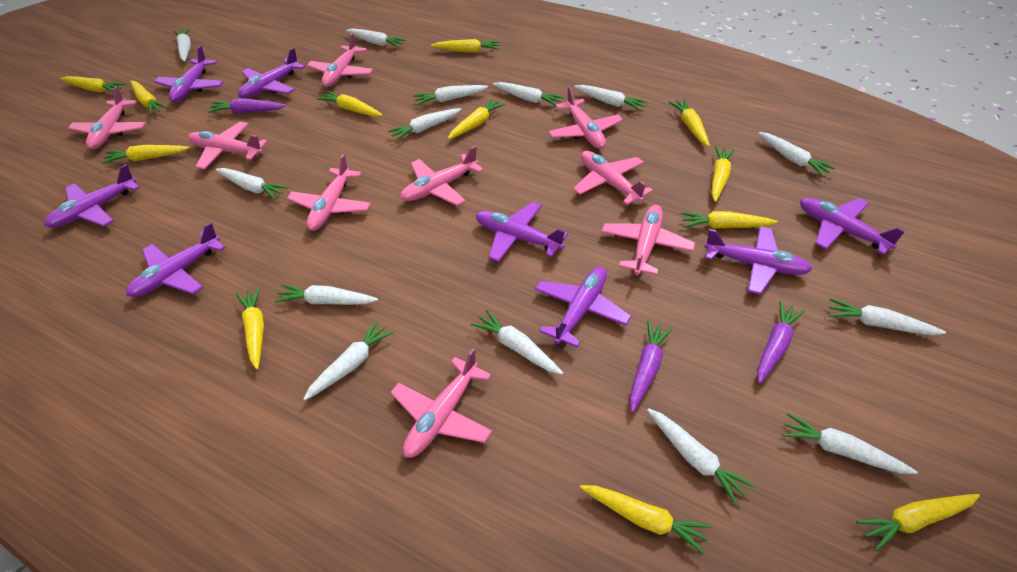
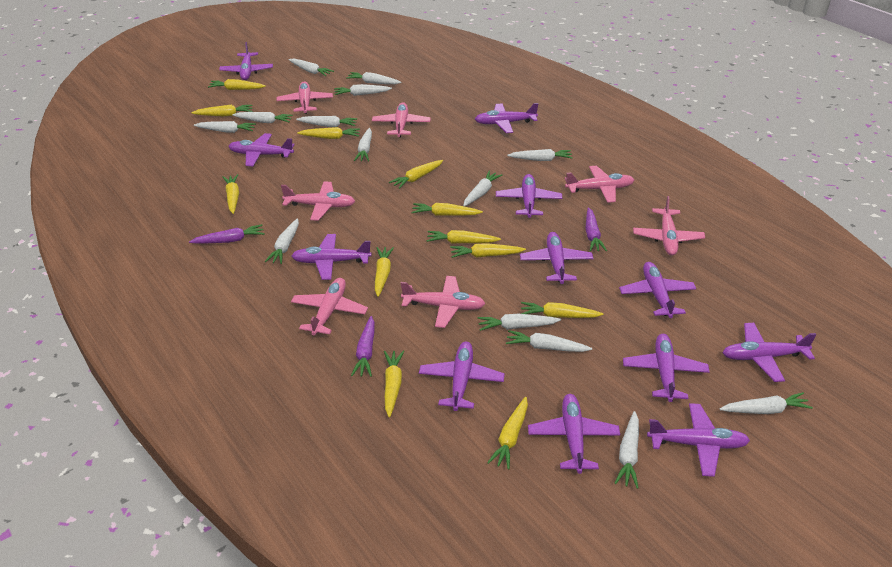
pink plane: 9 -> 7
purple plane: 8 -> 12

